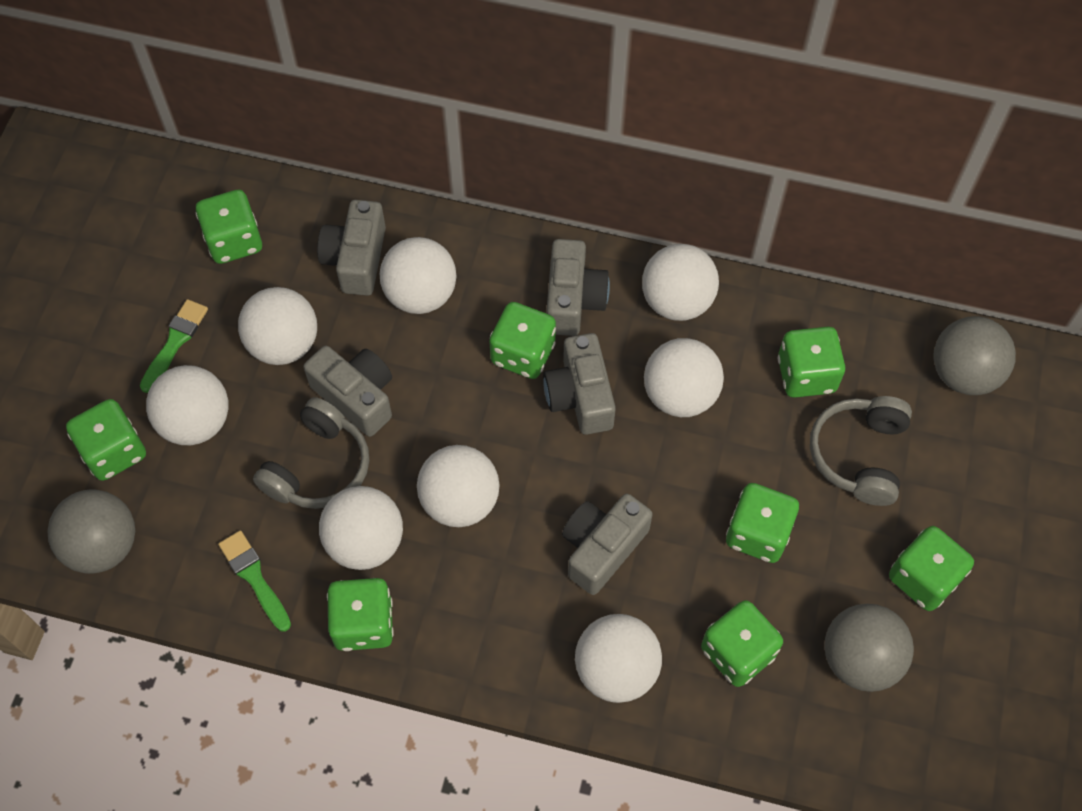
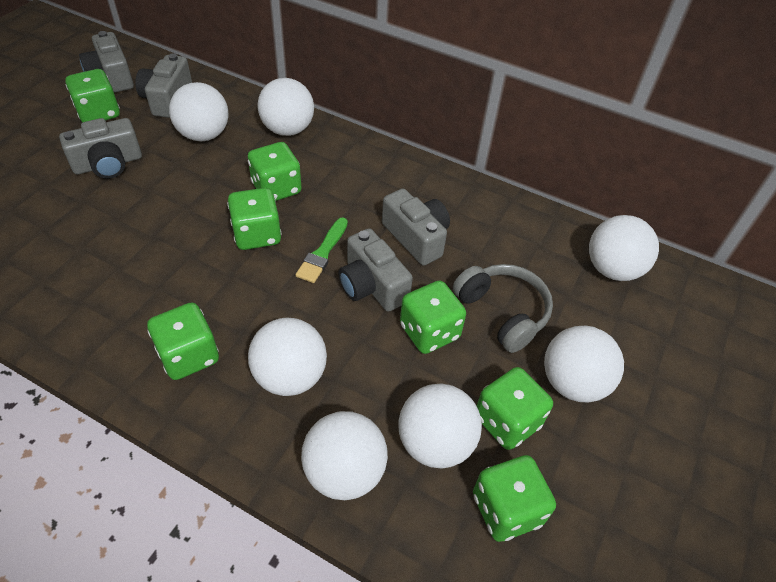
green brush: 2 -> 1
green dice: 8 -> 7
grey ball: 3 -> 0
grey headphones: 2 -> 1
white ball: 8 -> 7

